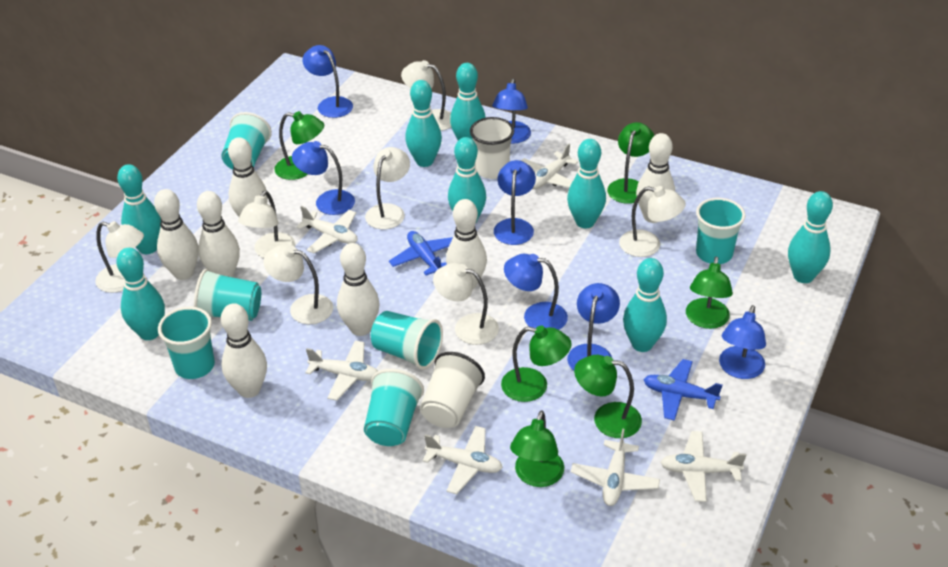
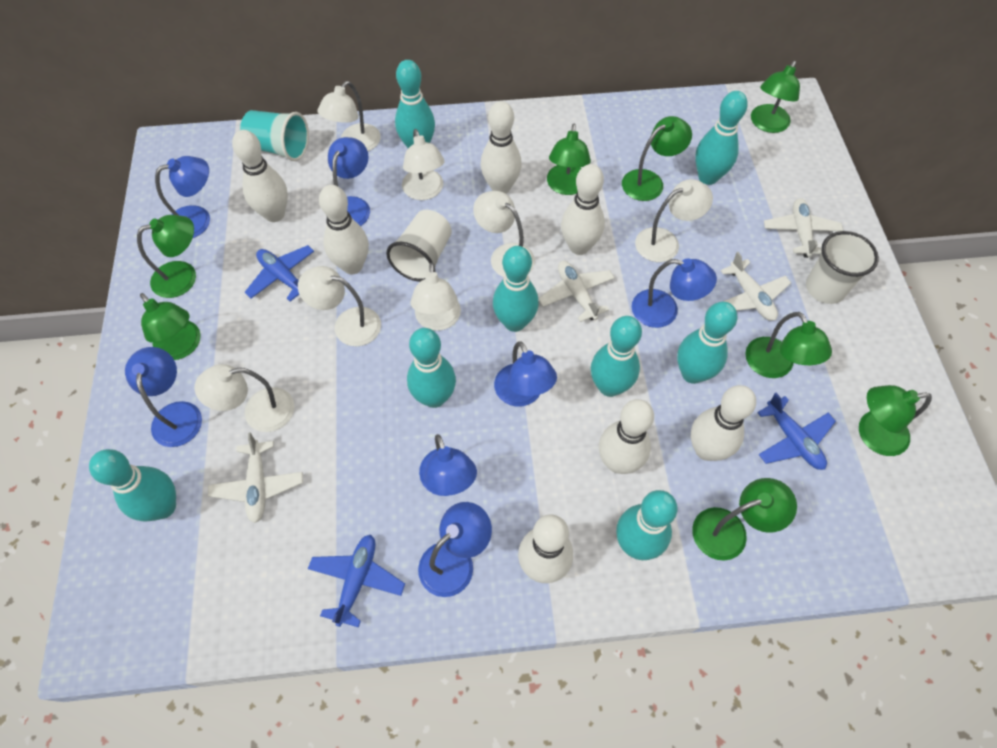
blue plane: 2 -> 3
green lamp: 6 -> 8
turquoise cup: 6 -> 1
white plane: 6 -> 4

